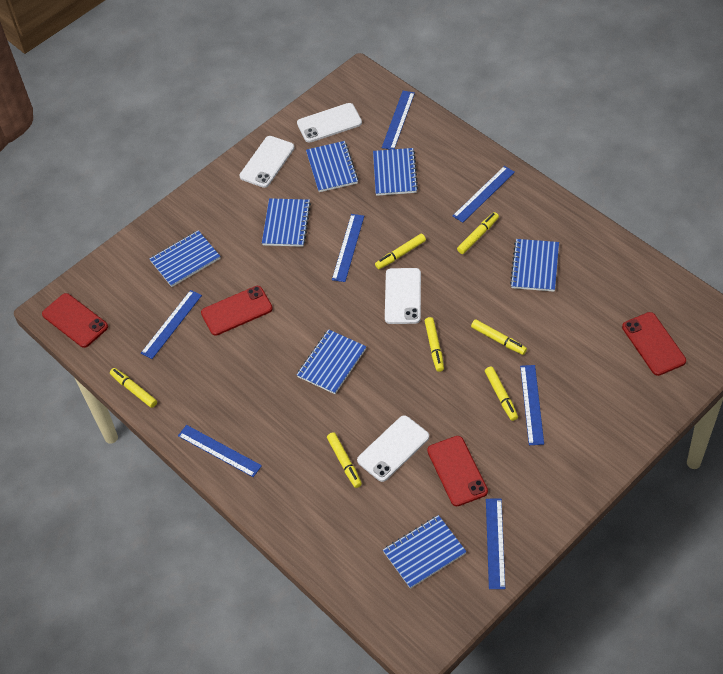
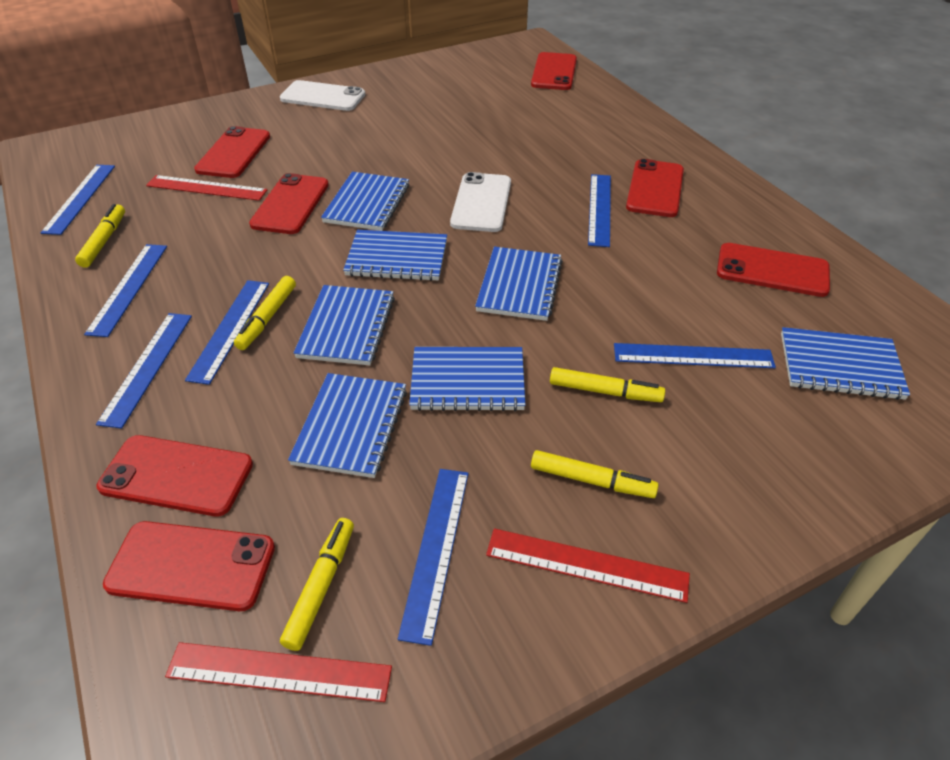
red phone: 4 -> 7
red ruler: 0 -> 3
white phone: 4 -> 2
yellow marker: 7 -> 5

